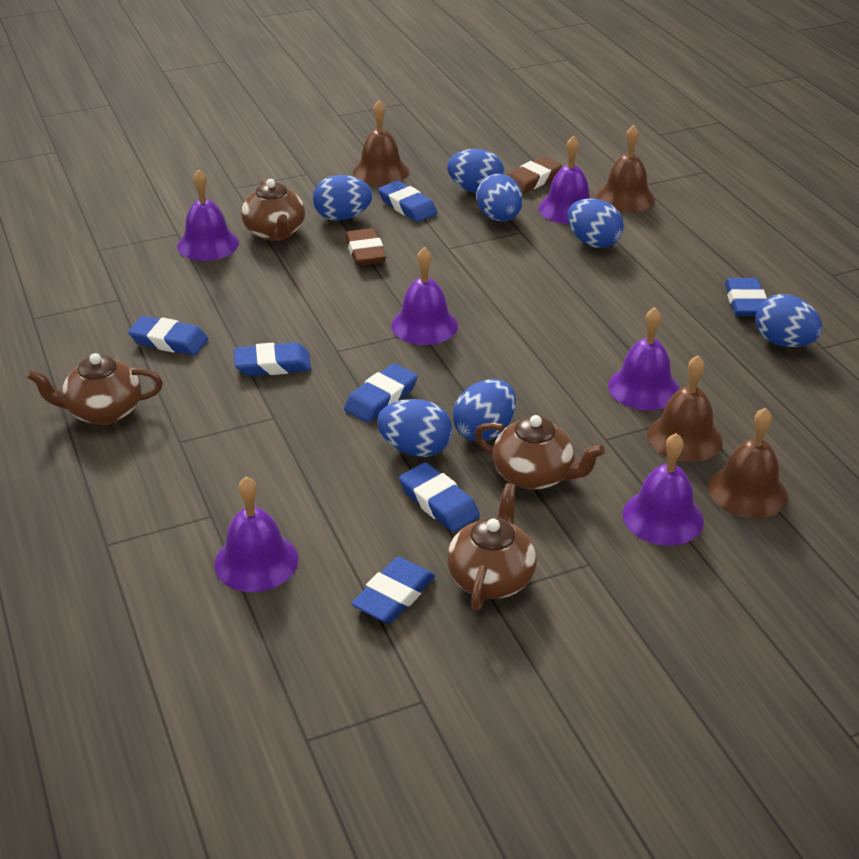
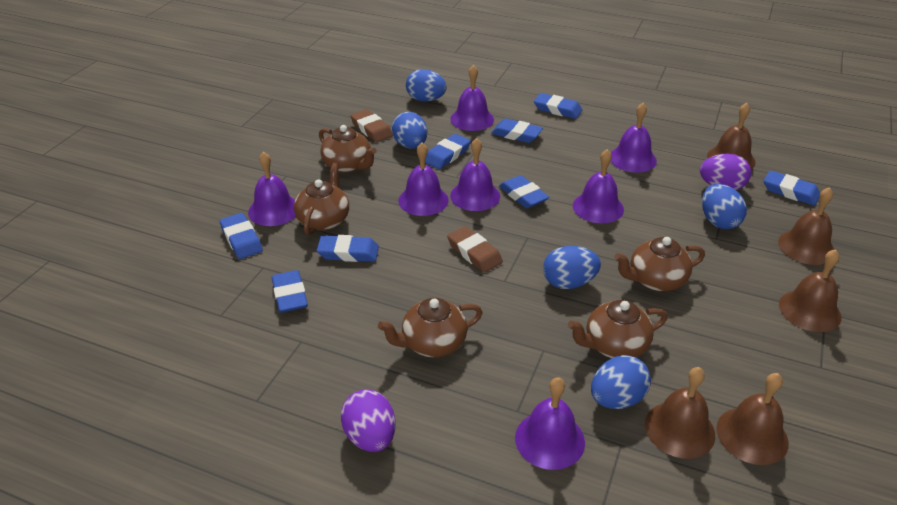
blue egg: 7 -> 5
blue eraser: 7 -> 8
brown bell: 4 -> 5
brown teapot: 4 -> 5
purple bell: 6 -> 7
purple egg: 0 -> 2

